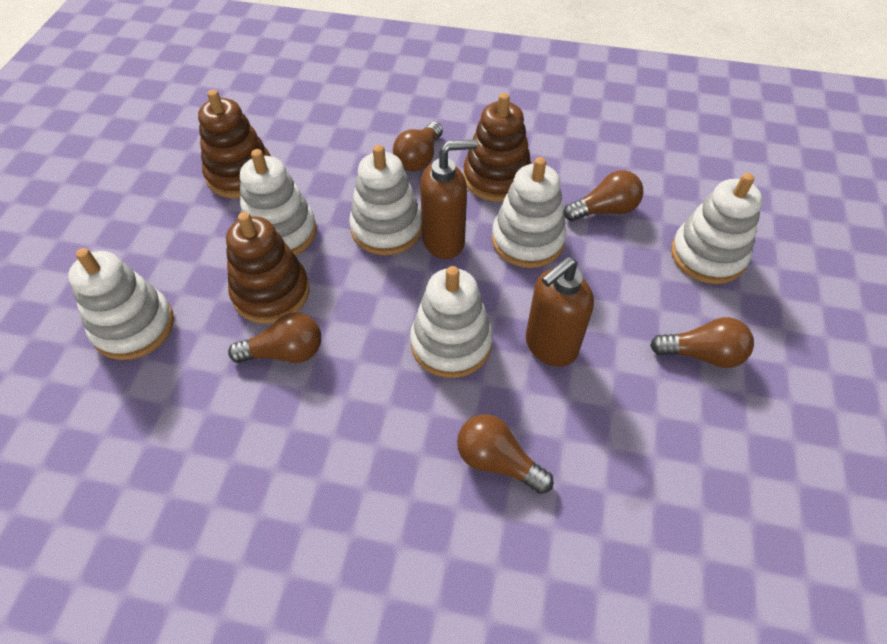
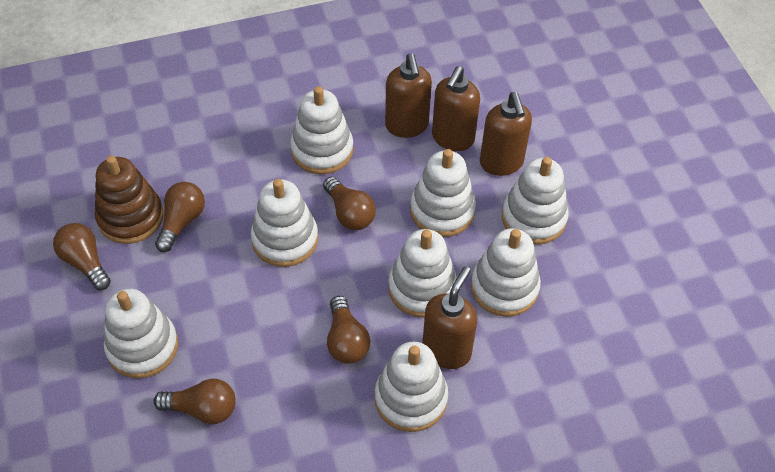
brown soap dispenser: 2 -> 4
brown stacking toy: 3 -> 1
white stacking toy: 6 -> 8

